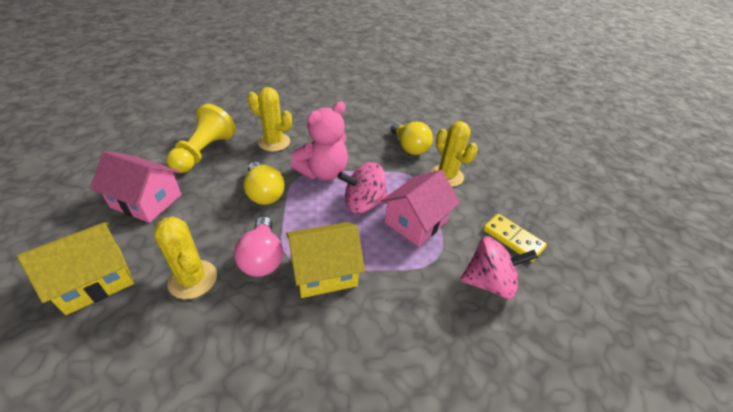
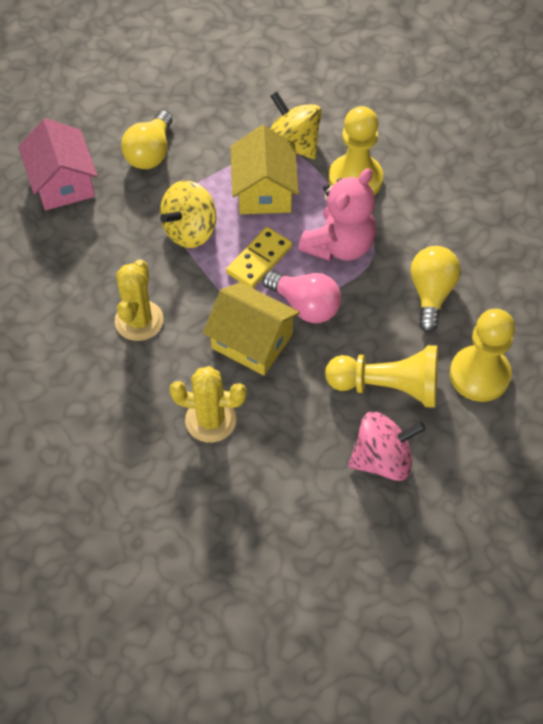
pink house: 2 -> 1
pink spinning top: 2 -> 1
yellow cactus: 3 -> 2
yellow pawn: 1 -> 3
yellow spinning top: 0 -> 2

